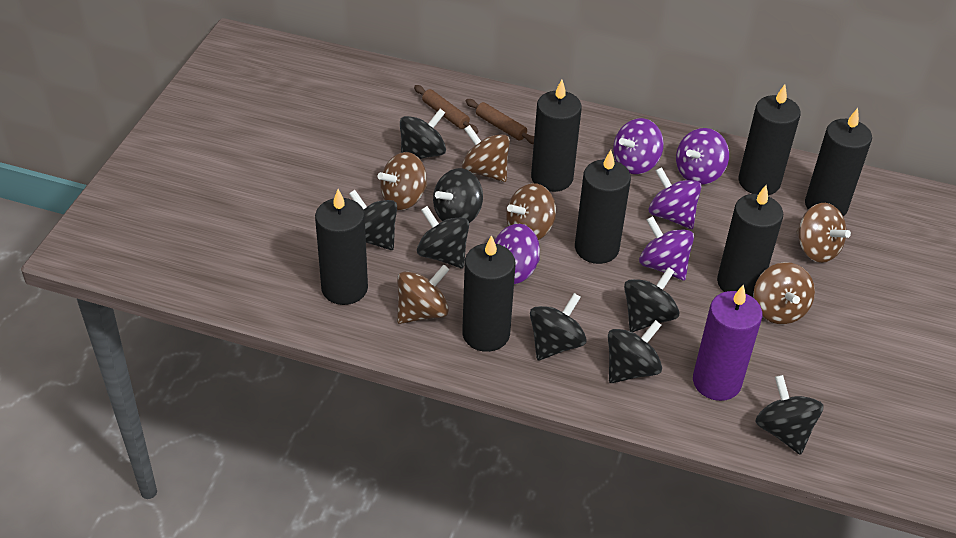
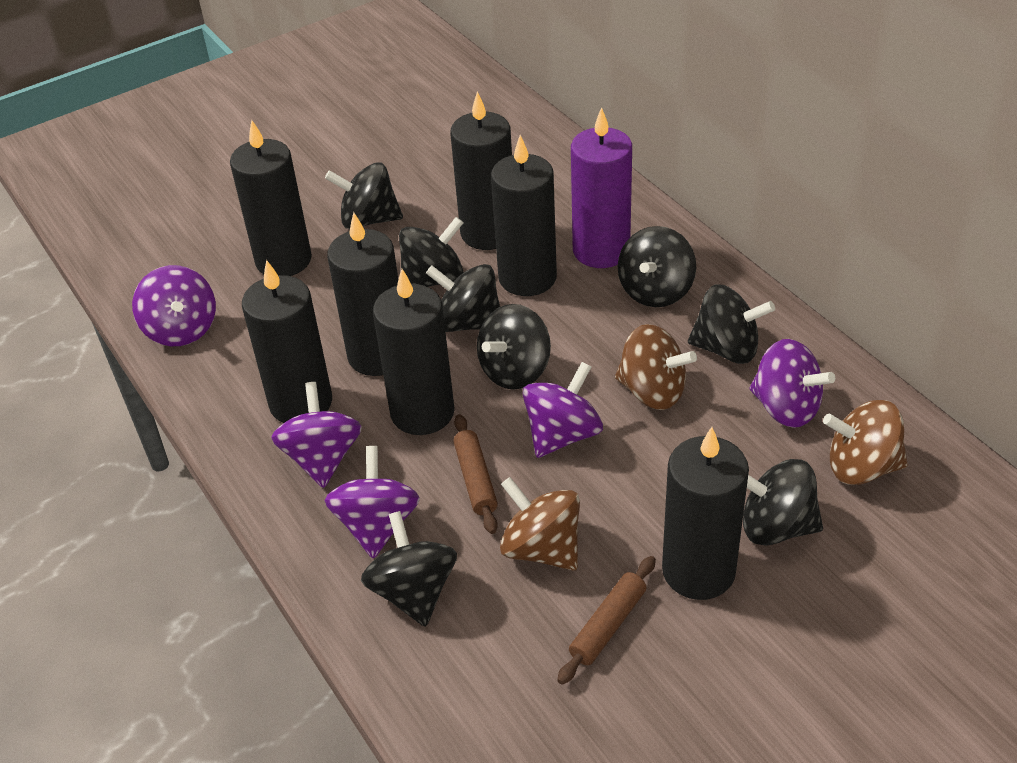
brown spinning top: 6 -> 3

